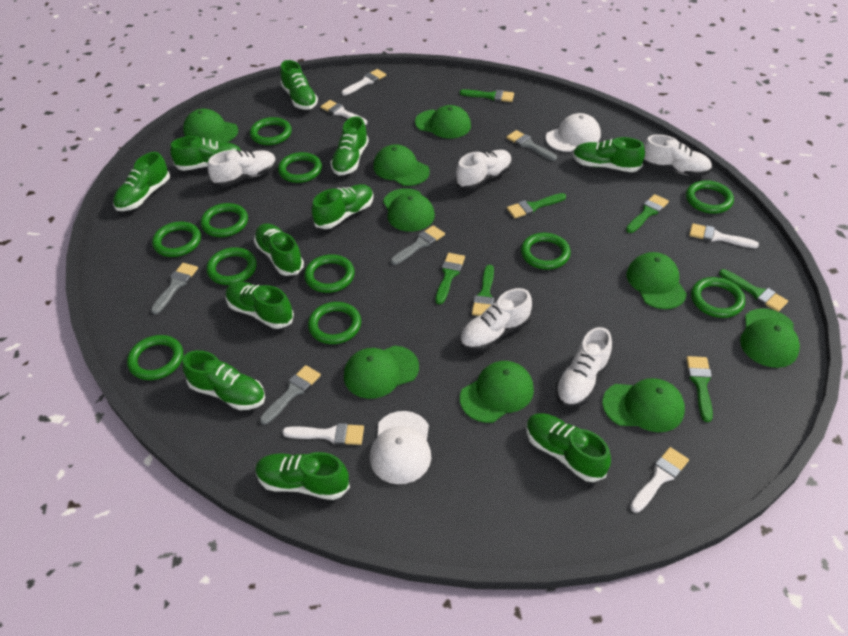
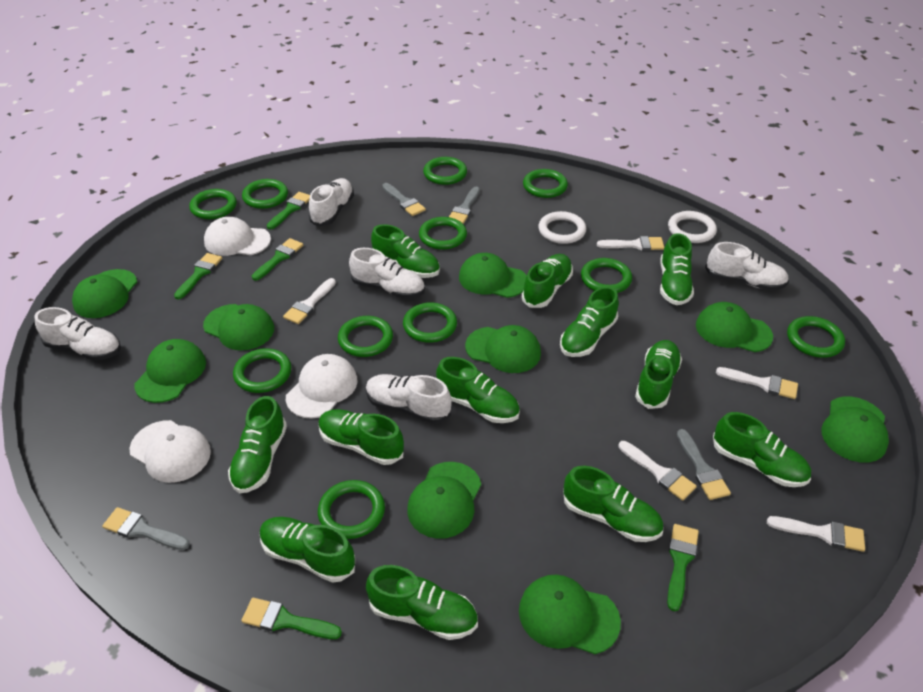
green brush: 7 -> 5
green shoe: 11 -> 12
white cap: 2 -> 3
white ring: 0 -> 2

